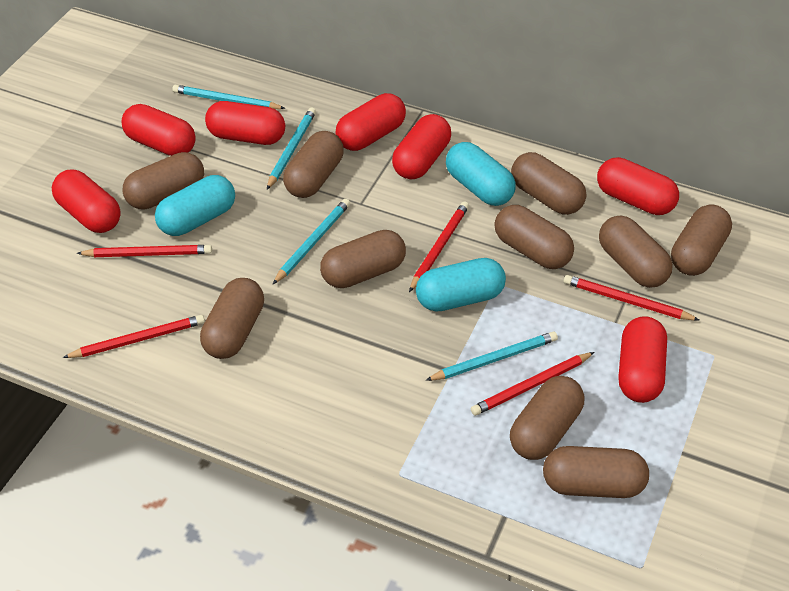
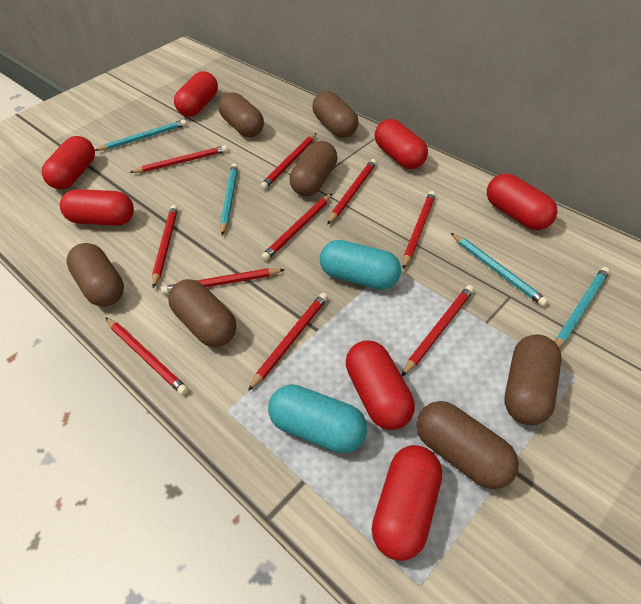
brown capsule: 10 -> 7
red pencil: 5 -> 10
turquoise capsule: 3 -> 2

